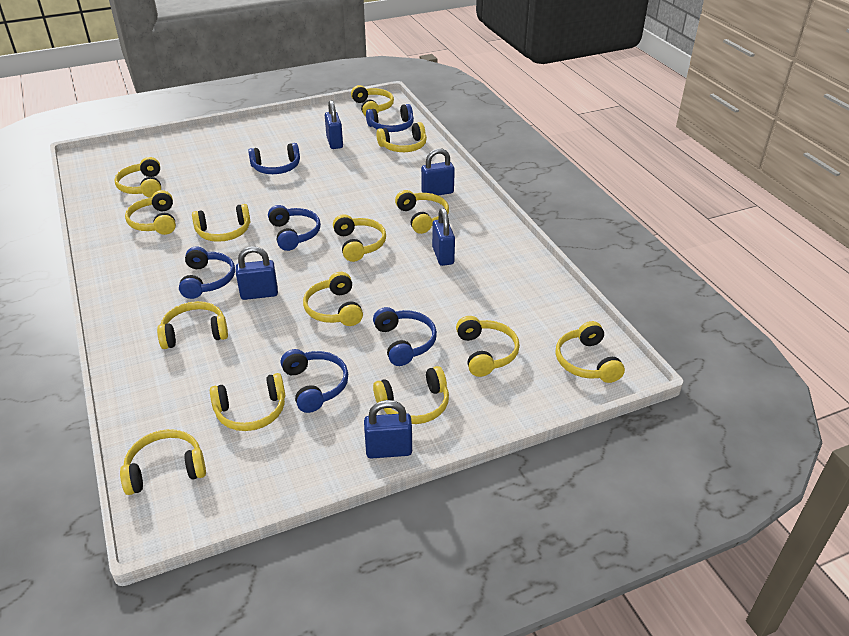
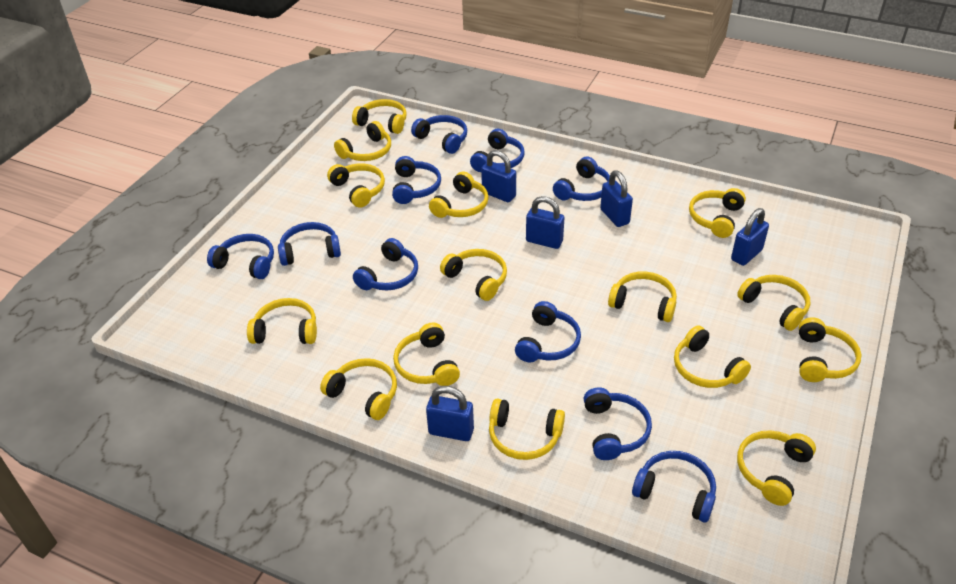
blue headphones: 6 -> 10
yellow headphones: 14 -> 15

